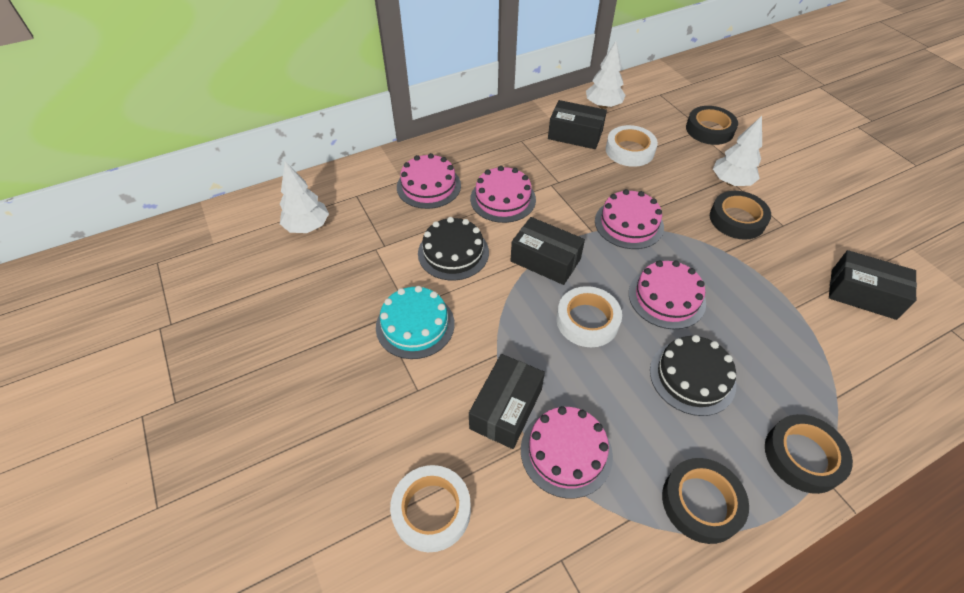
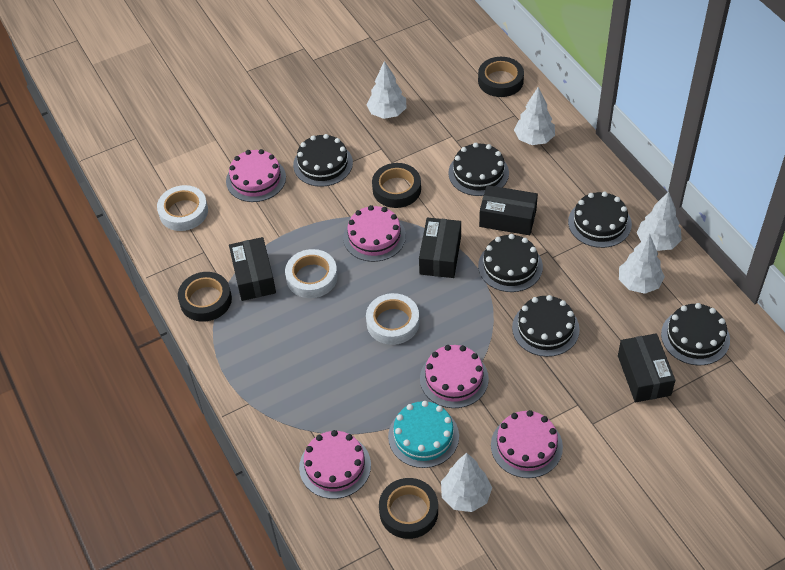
black cake: 2 -> 6
white tree: 3 -> 5

